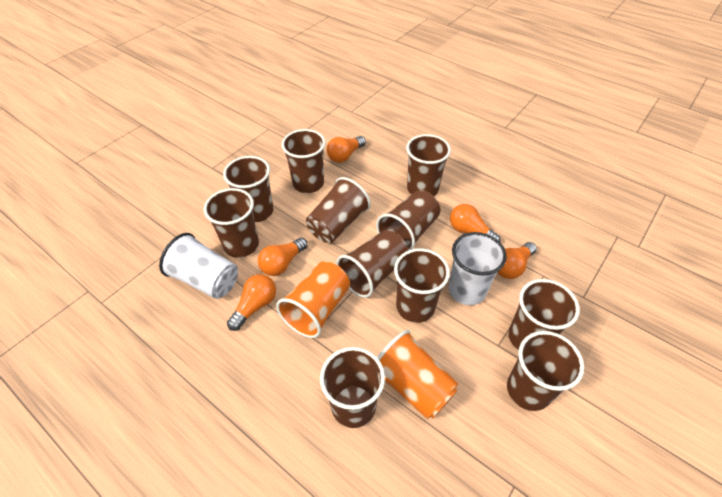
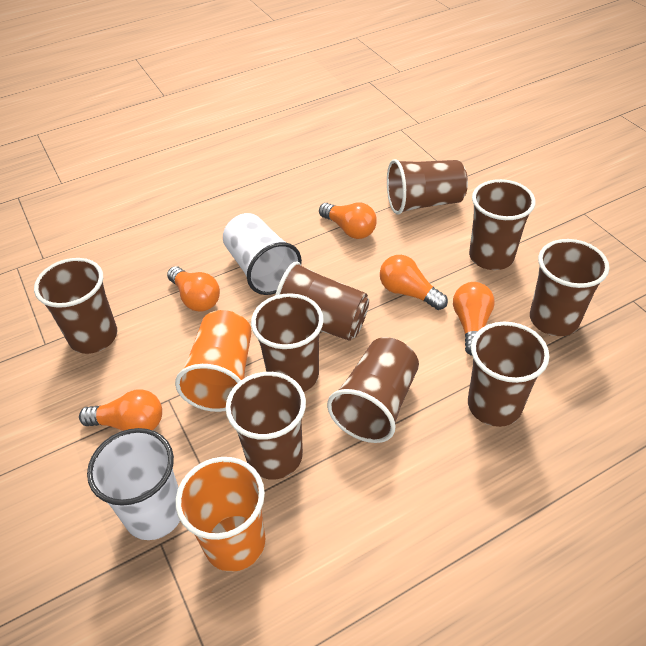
brown cup: 11 -> 9

